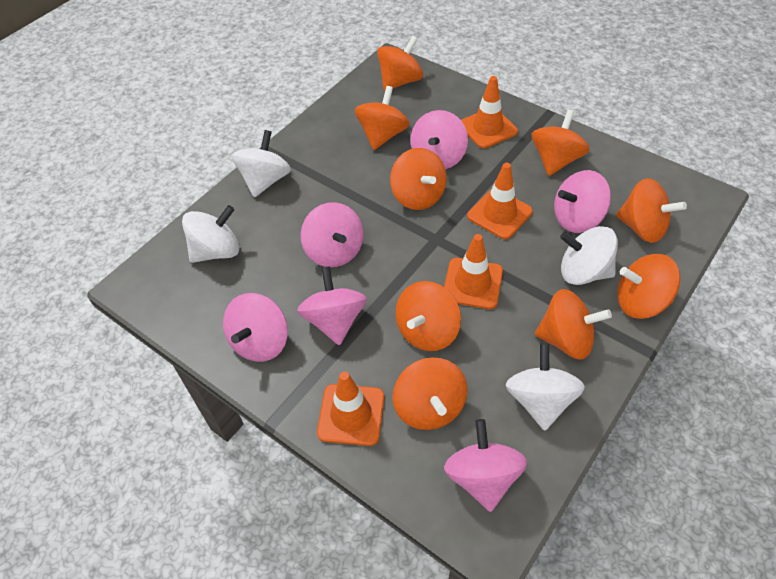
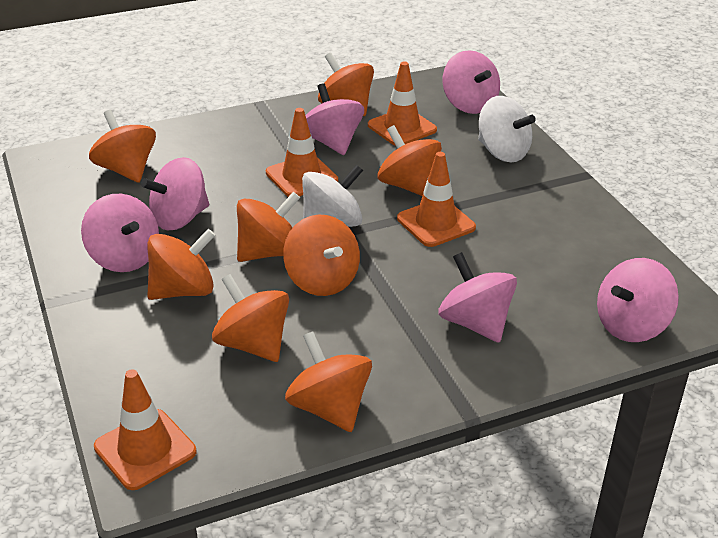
orange spinning top: 9 -> 8
white spinning top: 4 -> 2

